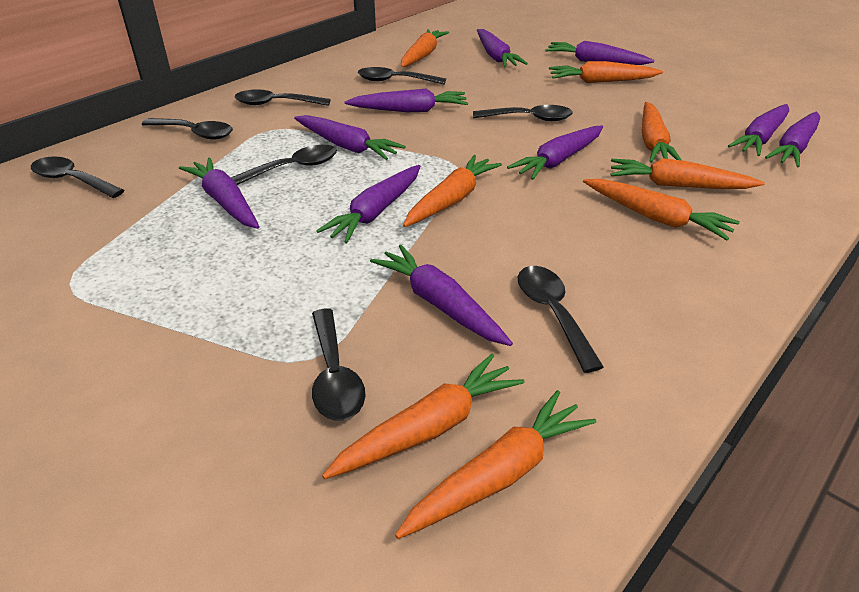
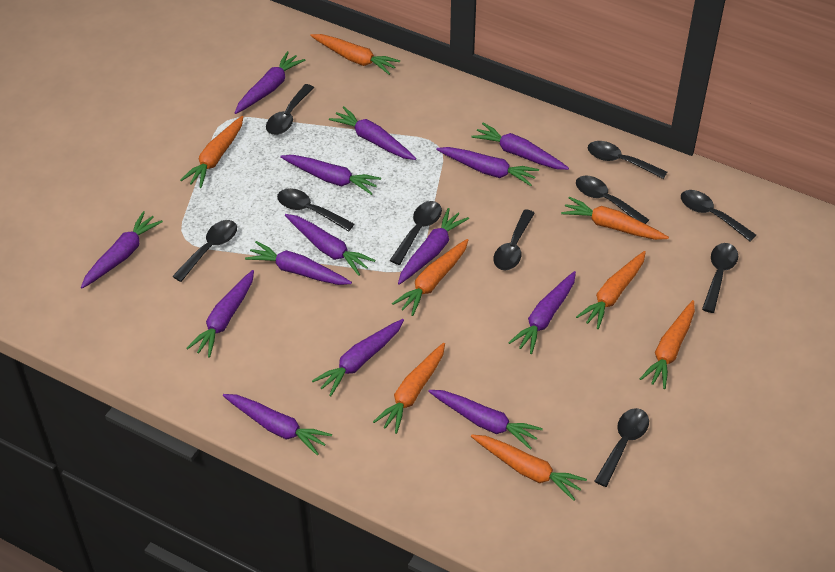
black spoon: 8 -> 10
purple carrot: 10 -> 14

